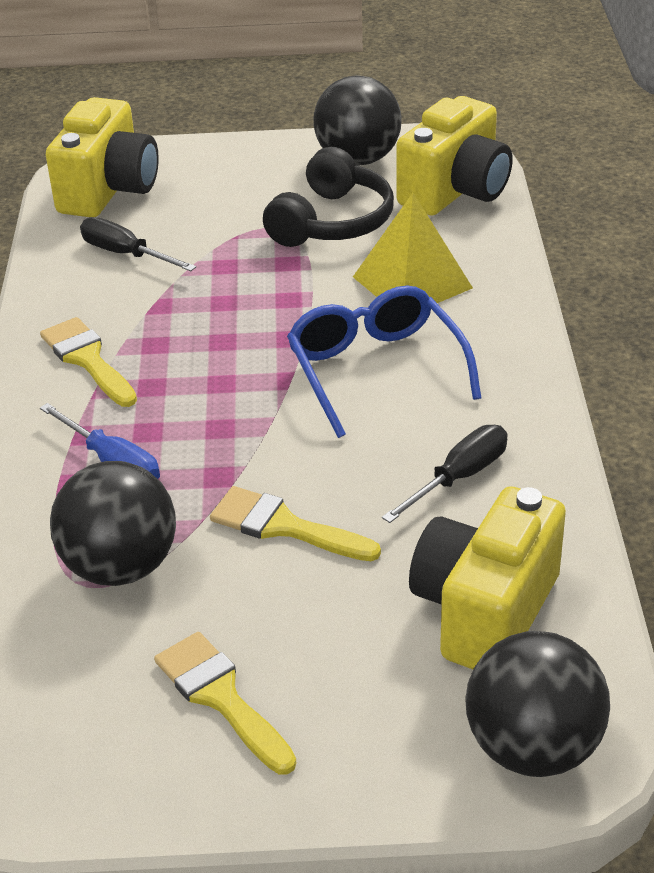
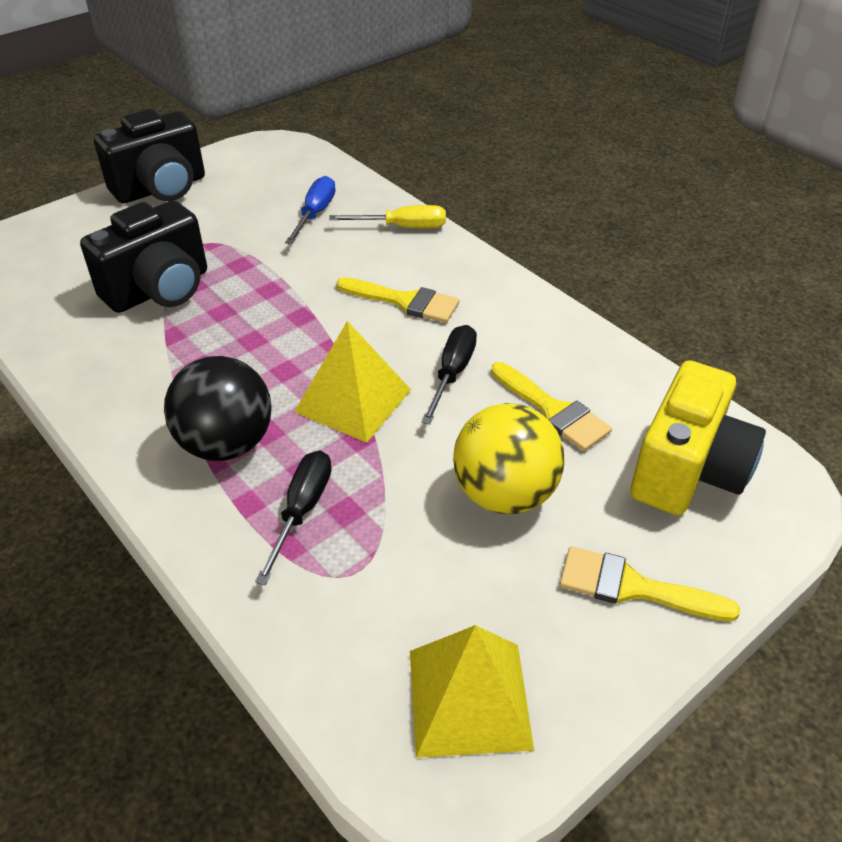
black ball: 3 -> 1
black camera: 0 -> 2
black headphones: 1 -> 0
blue glasses: 1 -> 0
yellow ball: 0 -> 1
yellow camera: 3 -> 1
yellow pyramid: 1 -> 2
yellow screwdriver: 0 -> 1

